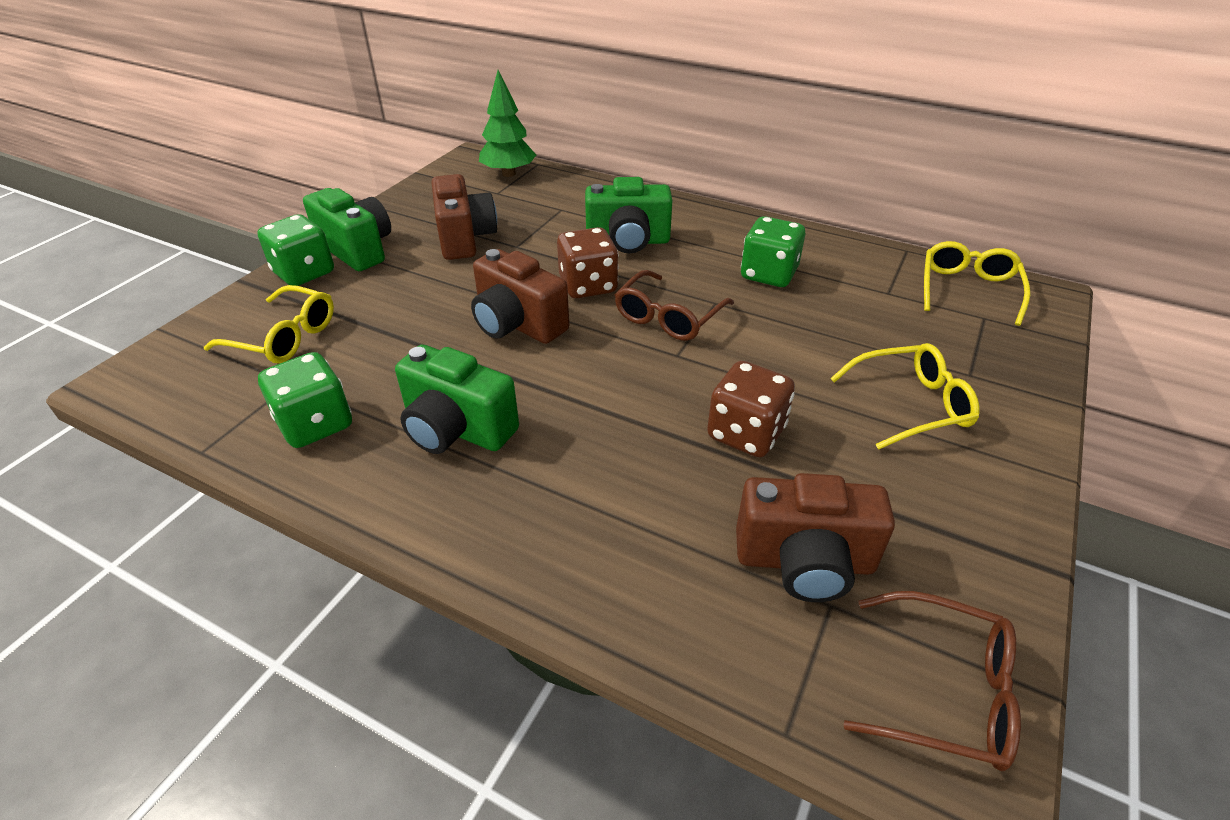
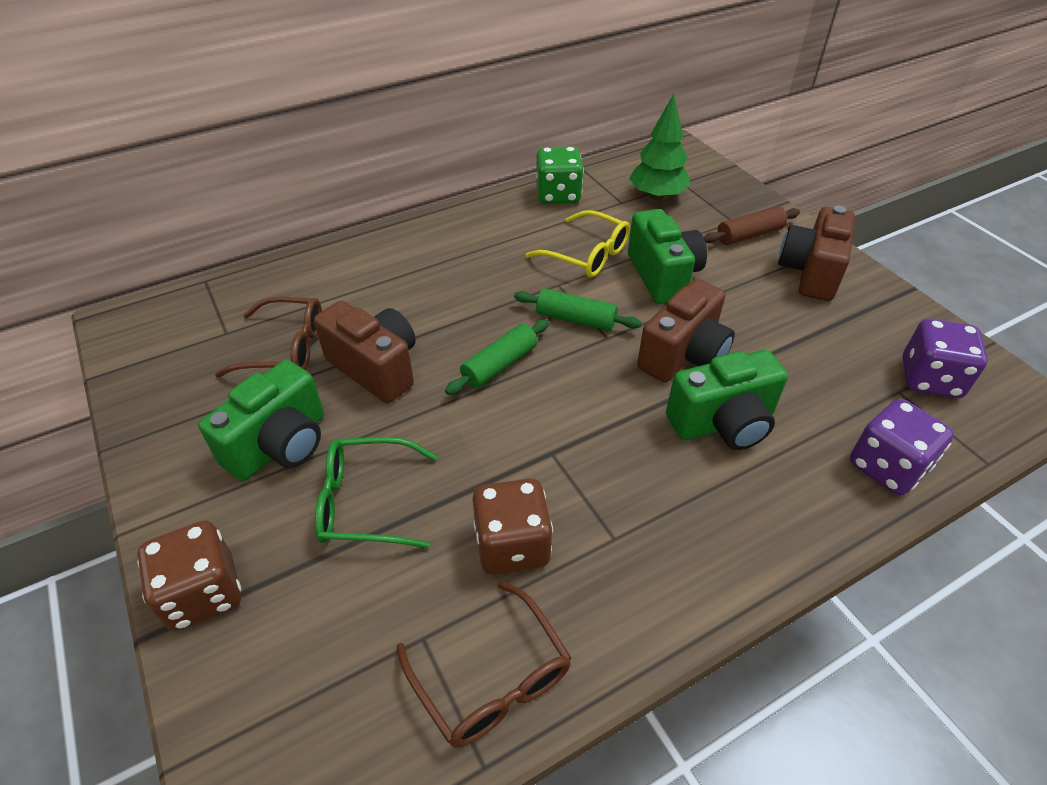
brown rolling pin: 0 -> 1
green dice: 3 -> 1
green glasses: 0 -> 1
green rolling pin: 0 -> 2
purple dice: 0 -> 2
yellow glasses: 3 -> 1

